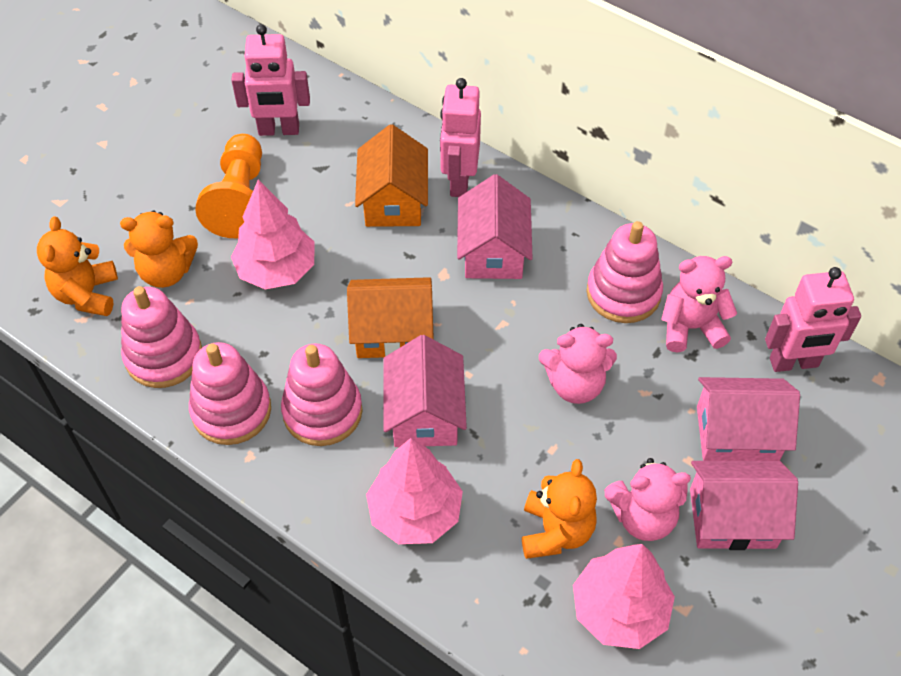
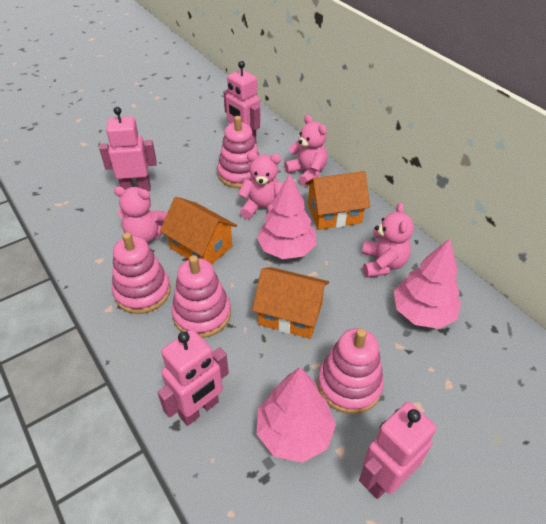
orange house: 2 -> 3
orange pawn: 1 -> 0
orange teddy bear: 3 -> 0
pink house: 4 -> 0
pink robot: 3 -> 4
pink teddy bear: 3 -> 4

